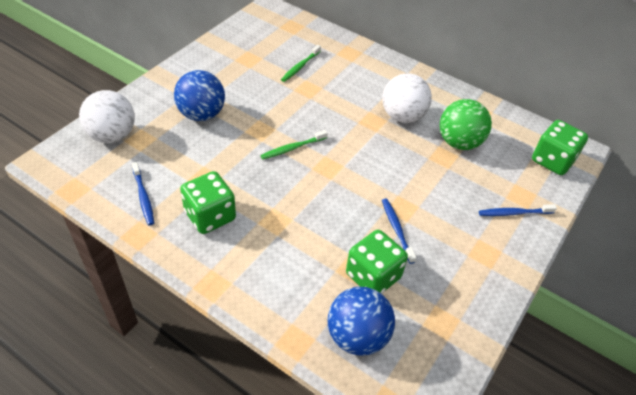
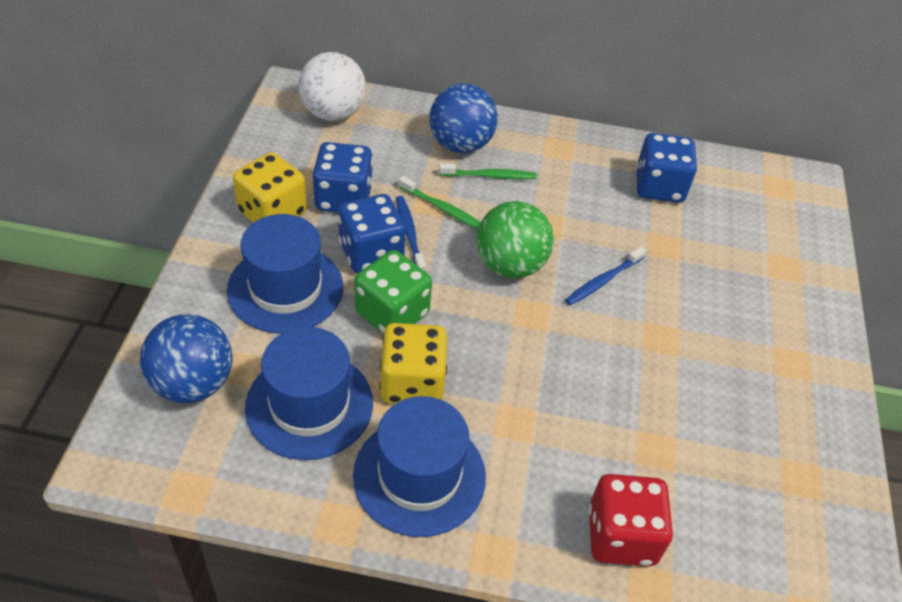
blue dice: 0 -> 3
blue hat: 0 -> 3
blue toothbrush: 3 -> 2
green dice: 3 -> 1
red dice: 0 -> 1
white ball: 2 -> 1
yellow dice: 0 -> 2

